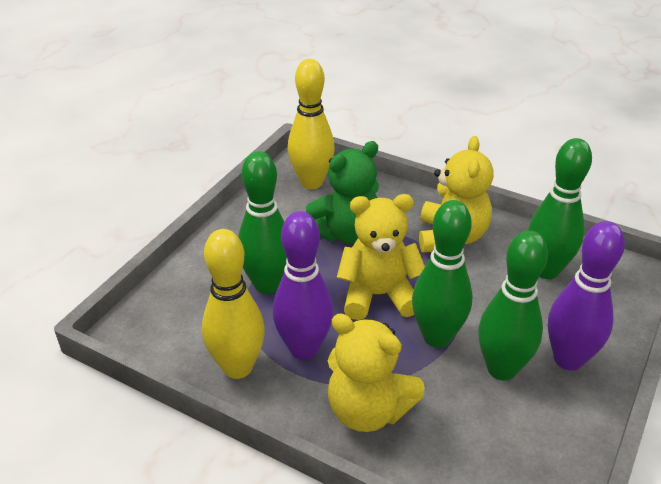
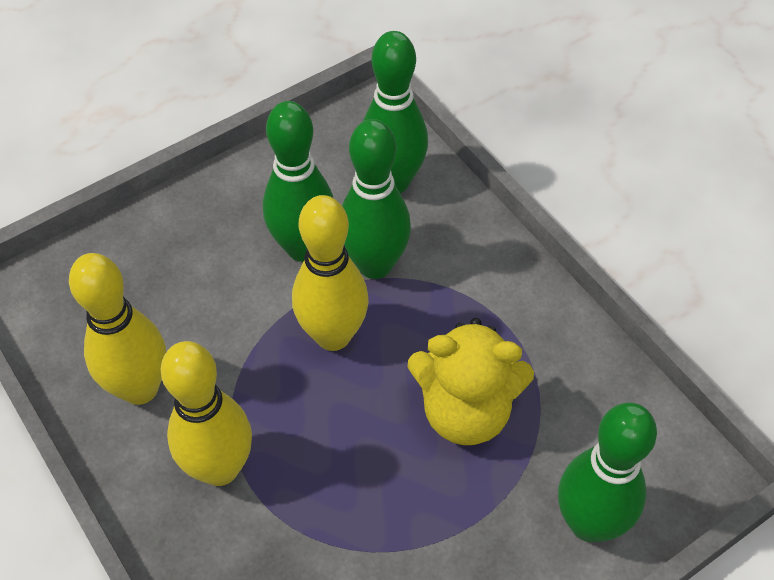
green teddy bear: 1 -> 0
purple bowling pin: 2 -> 0
yellow bowling pin: 2 -> 3
yellow teddy bear: 3 -> 1

